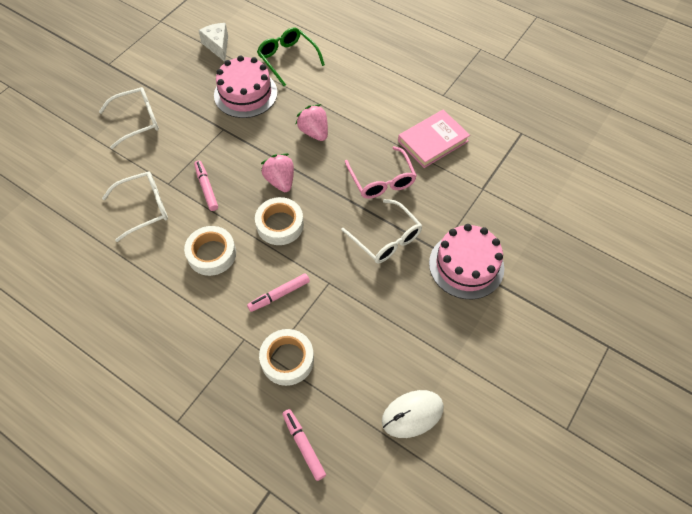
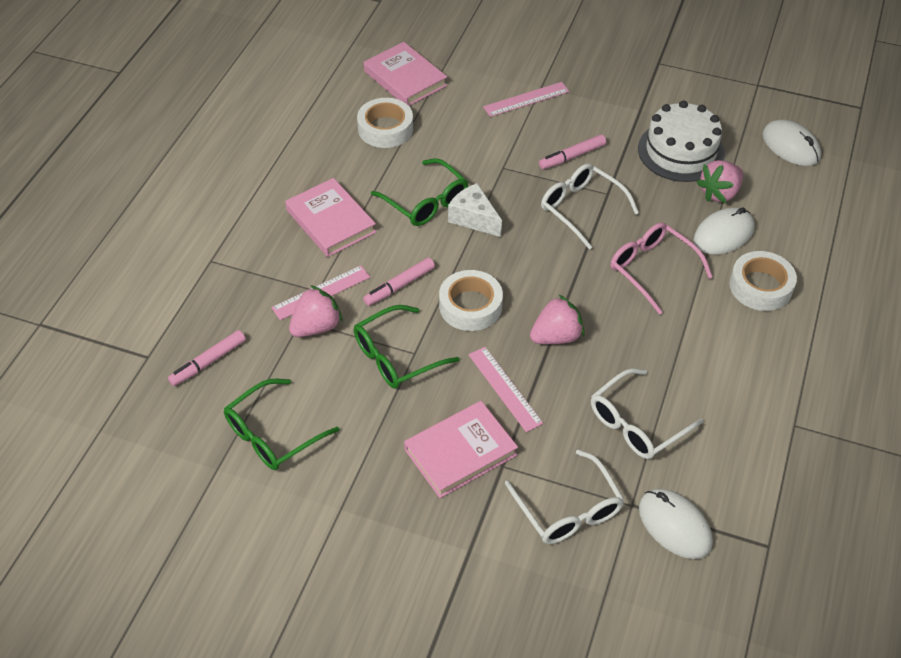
green glasses: 1 -> 3
pink book: 1 -> 3
pink cake: 2 -> 0
pink ruler: 0 -> 3
pink strawberry: 2 -> 3
white cake: 0 -> 1
white mouse: 1 -> 3

